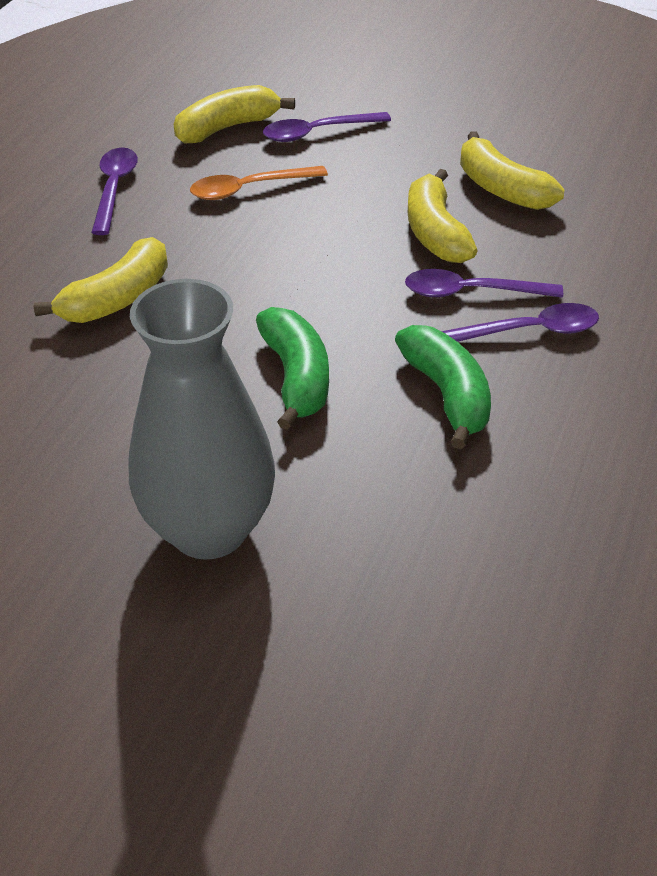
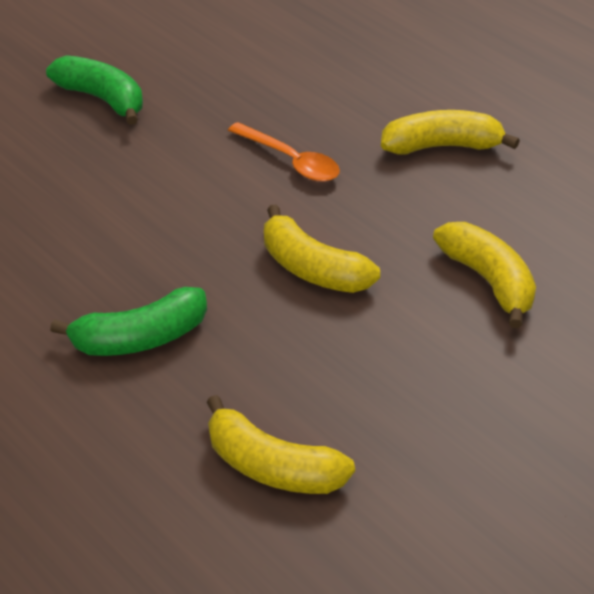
grey vase: 1 -> 0
purple spoon: 4 -> 0

